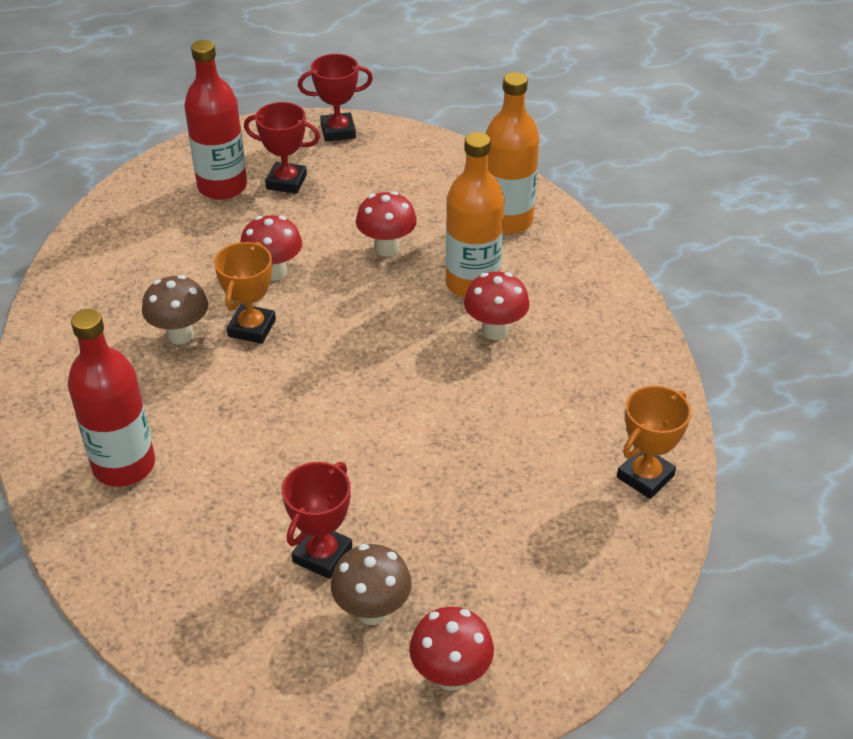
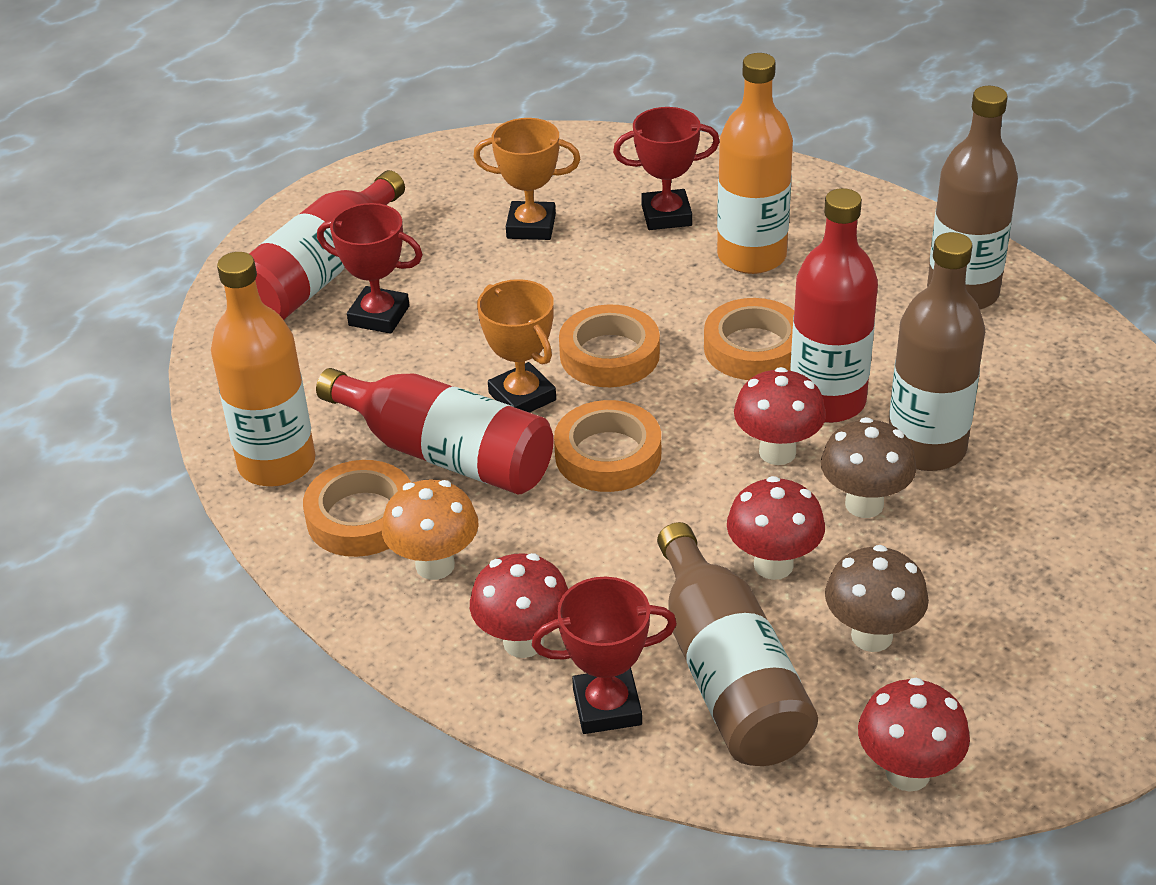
brown bottle: 0 -> 3
orange mushroom: 0 -> 1
orange tape: 0 -> 4
red bottle: 2 -> 3

